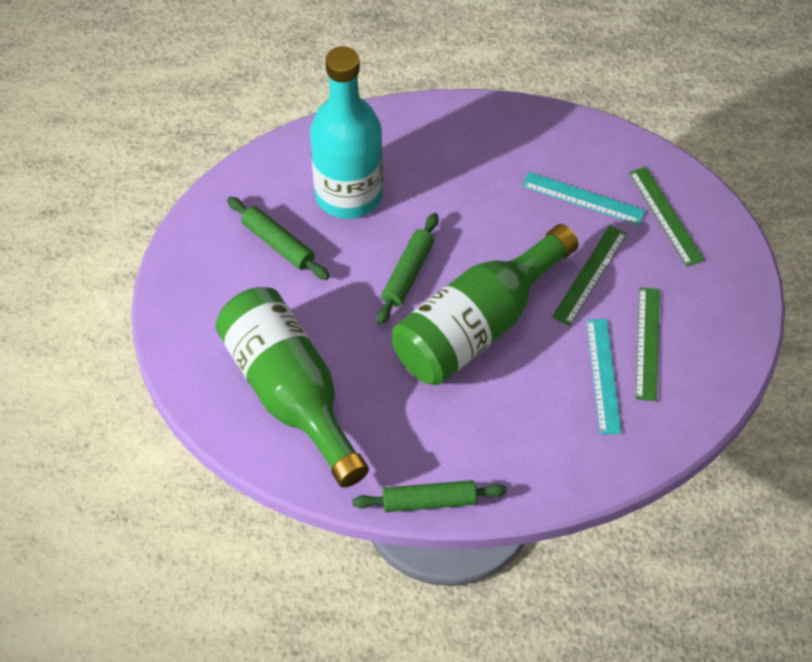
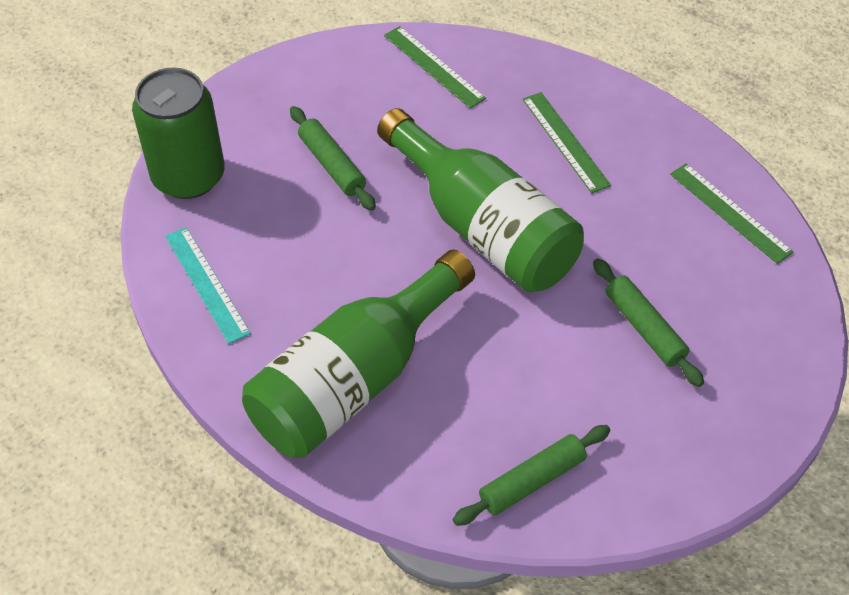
green can: 0 -> 1
turquoise bottle: 1 -> 0
turquoise ruler: 2 -> 1

